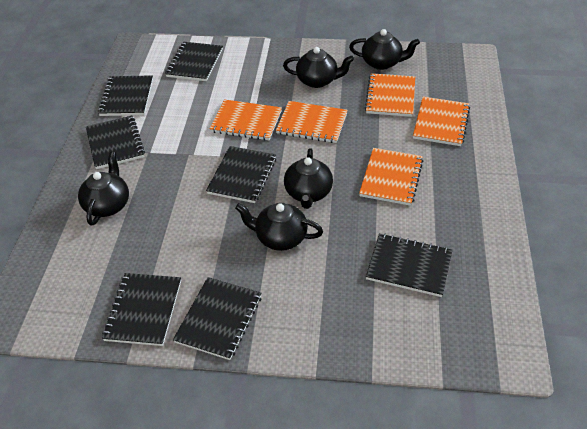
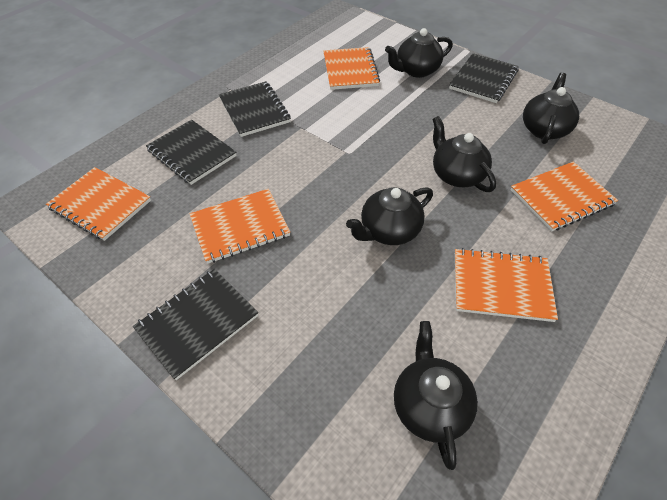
black notebook: 7 -> 4

